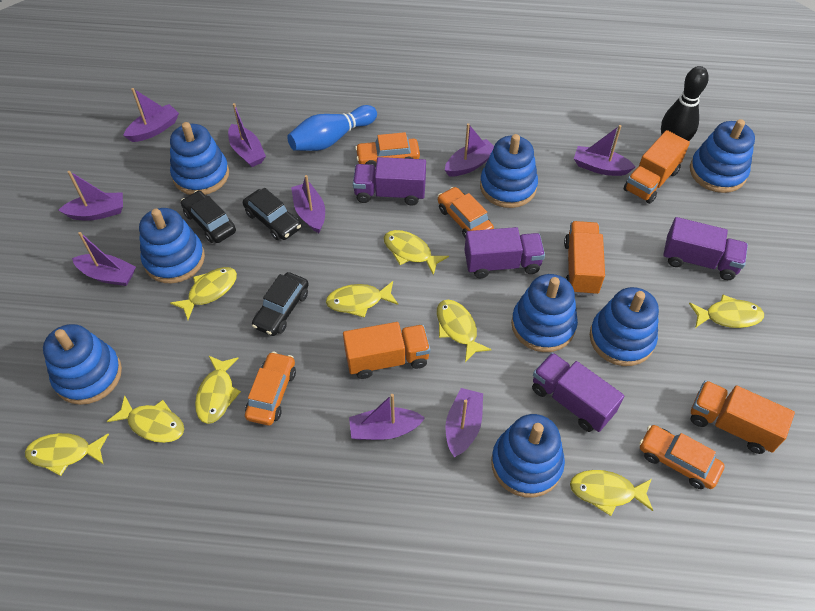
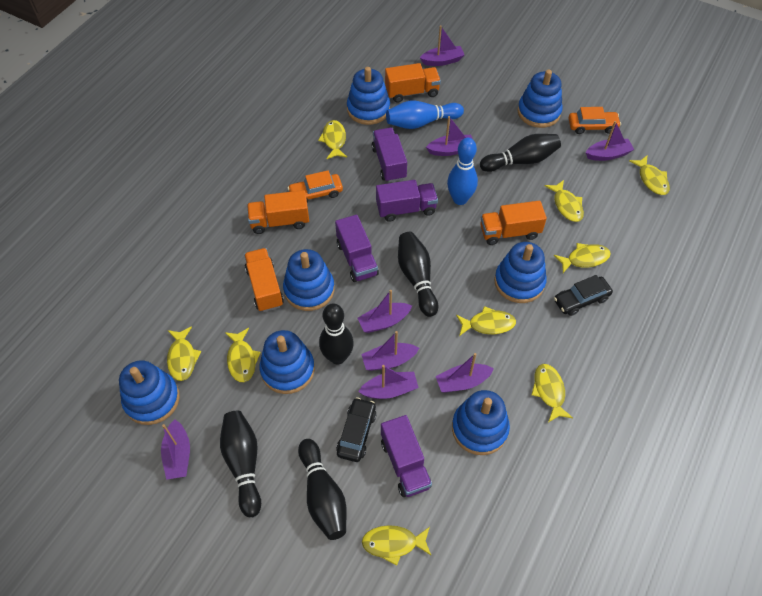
black bowling pin: 1 -> 5
black car: 3 -> 2
blue bowling pin: 1 -> 2
blue stacking toy: 8 -> 7
orange car: 4 -> 2
purple boat: 9 -> 8

